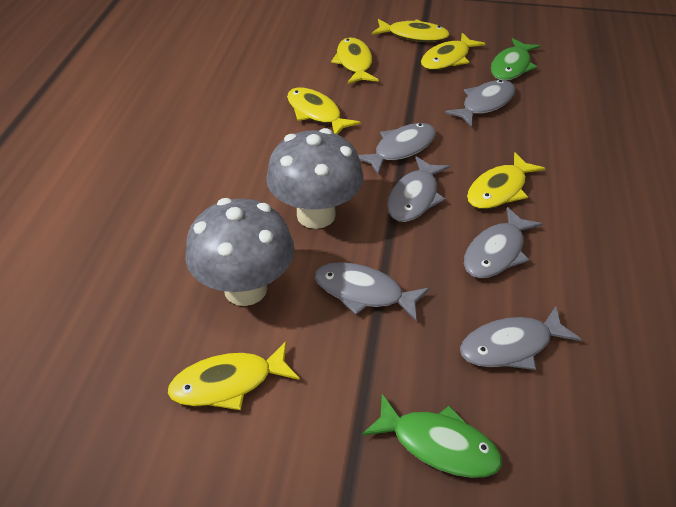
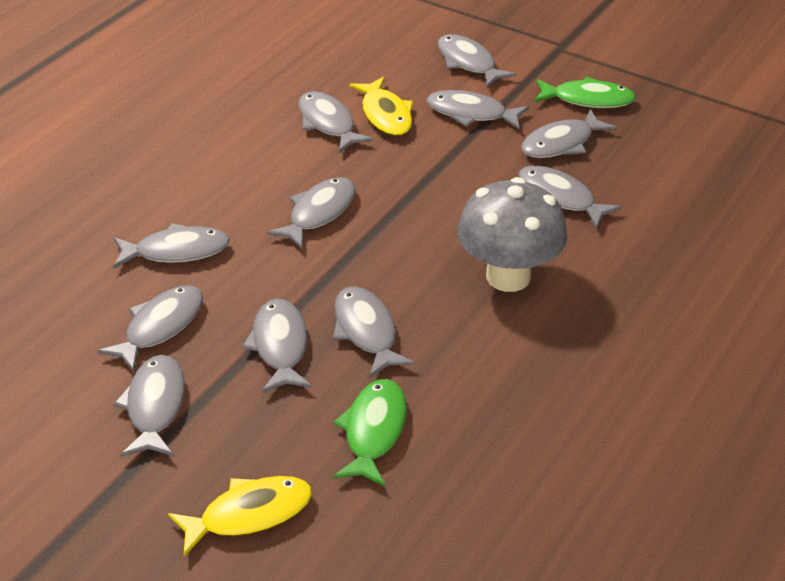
grey fish: 6 -> 11
grey mushroom: 2 -> 1
yellow fish: 6 -> 2

